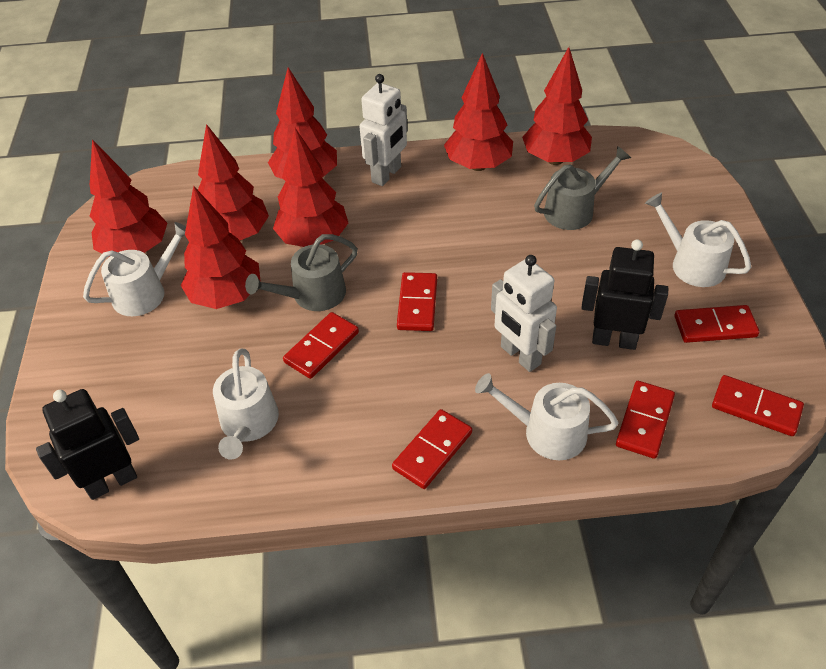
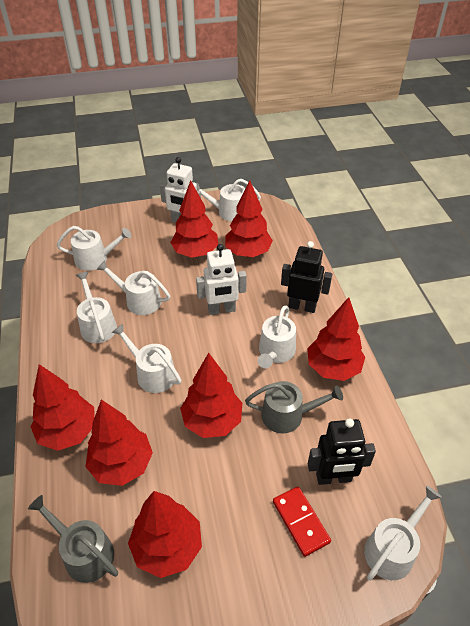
red domino: 6 -> 1
white watering can: 4 -> 7

